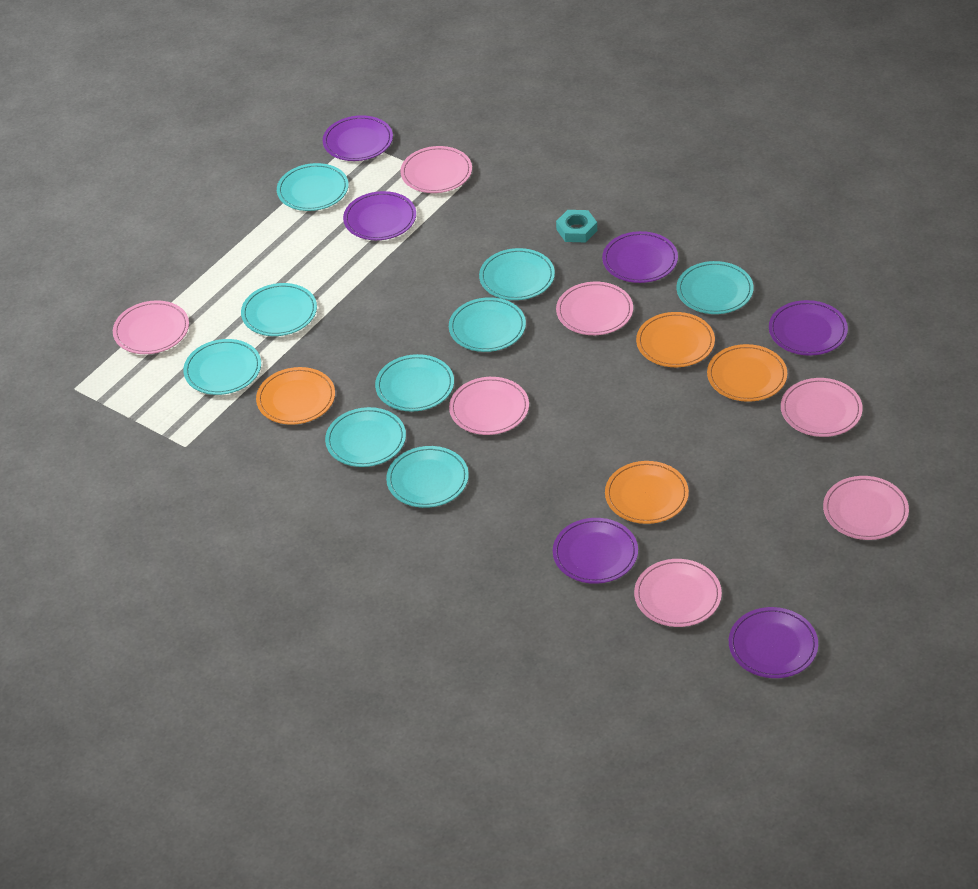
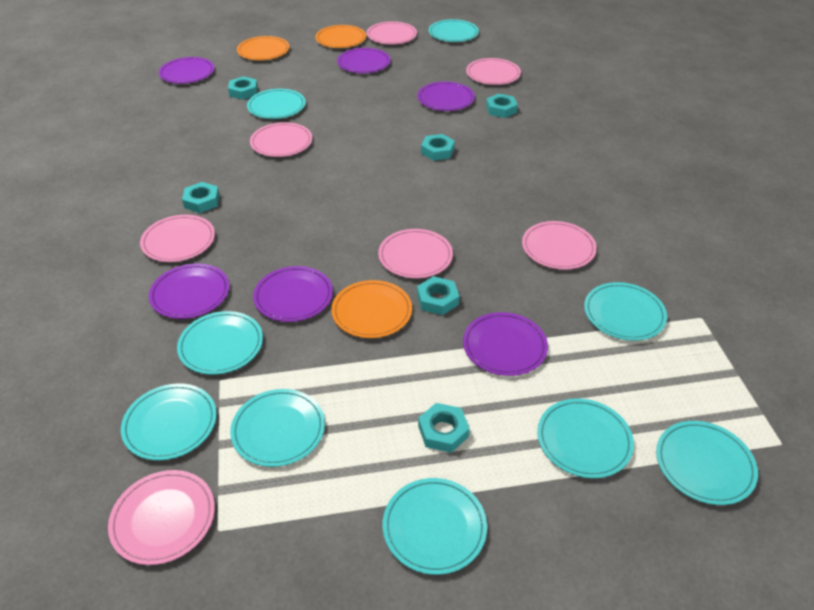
orange plate: 4 -> 3
turquoise nut: 1 -> 6

